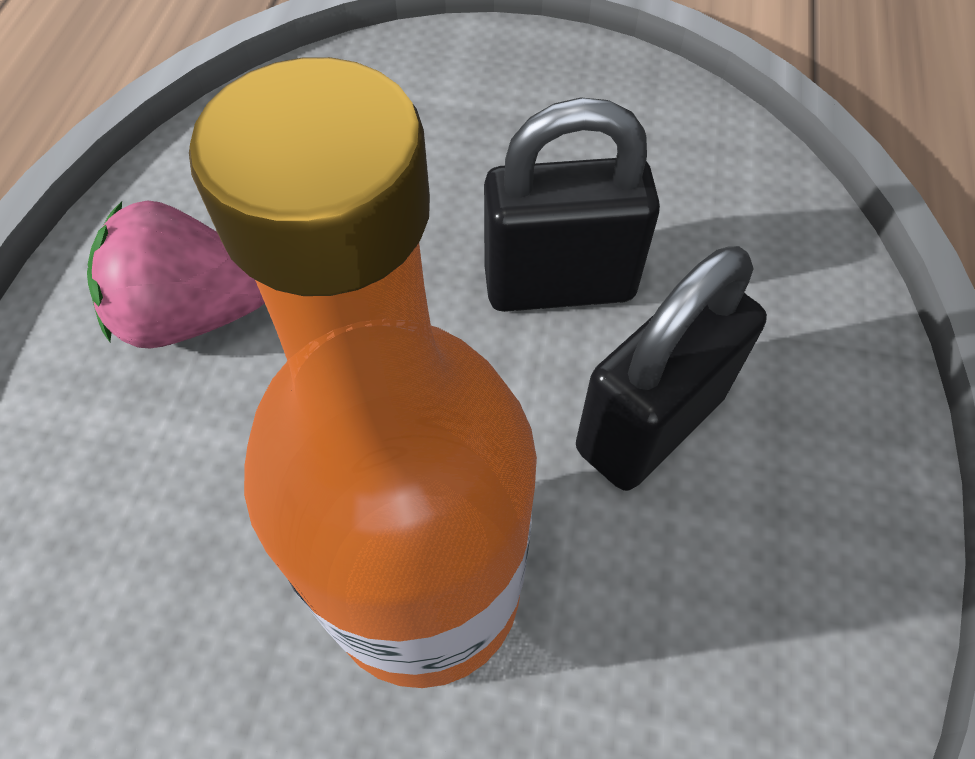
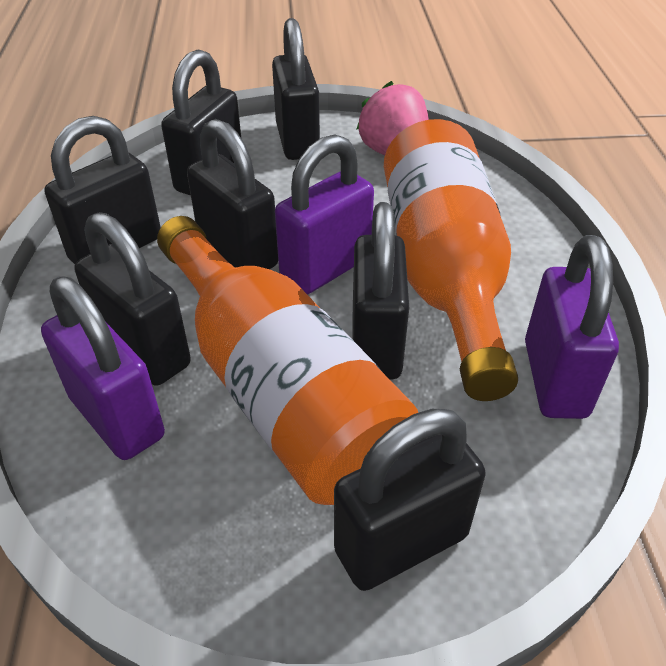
black padlock: 2 -> 7
orange bottle: 1 -> 2
purple padlock: 0 -> 3

